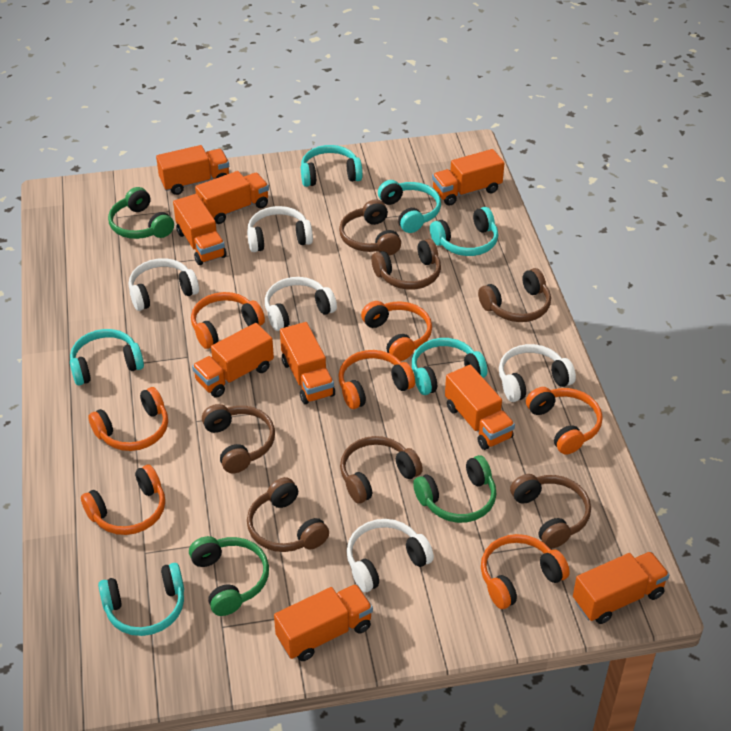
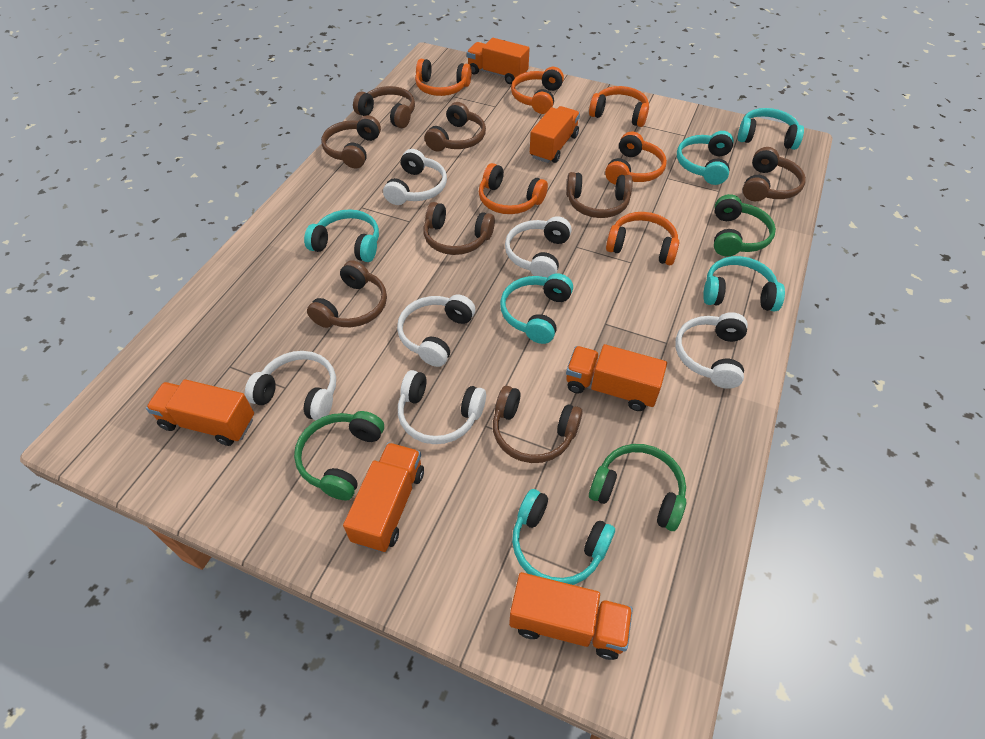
brown headphones: 7 -> 8
orange headphones: 7 -> 6
orange truck: 9 -> 6
white headphones: 5 -> 6

